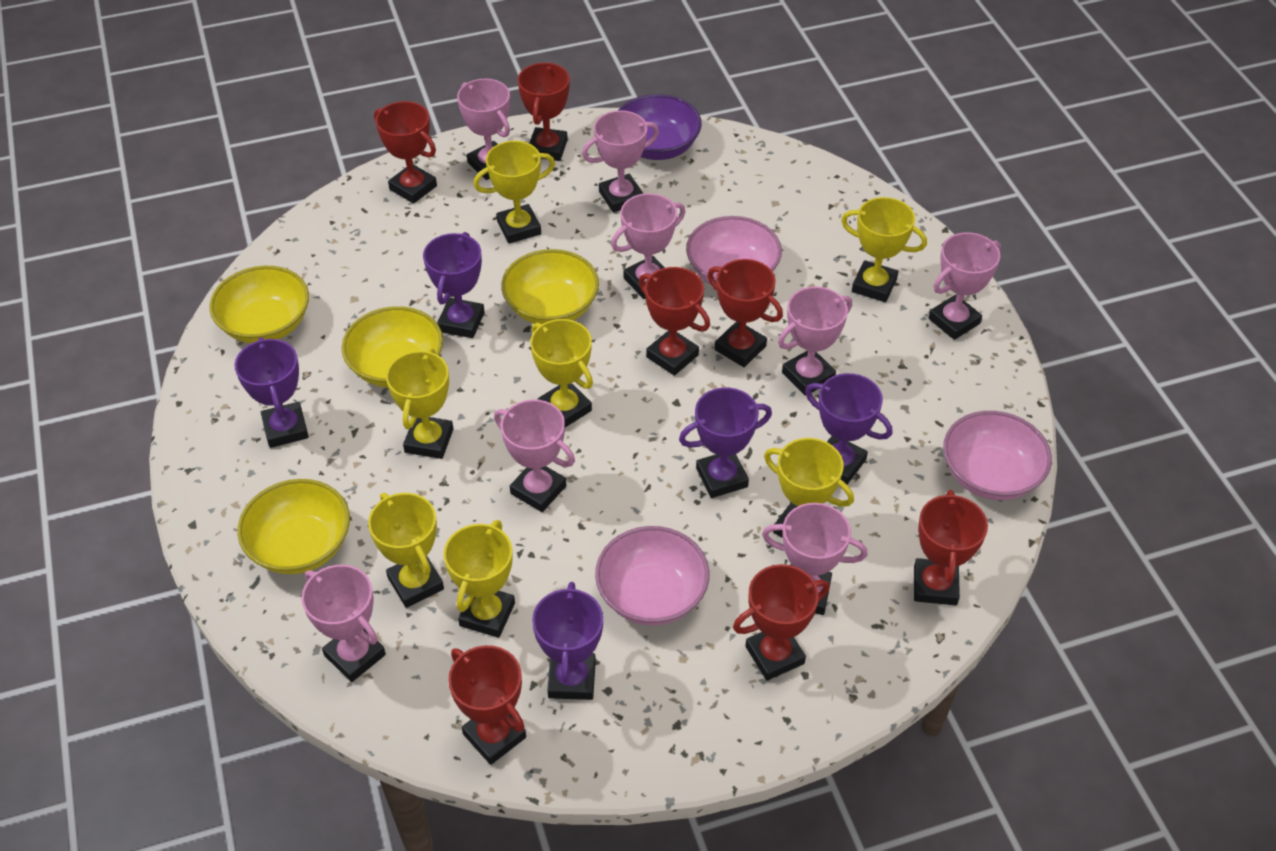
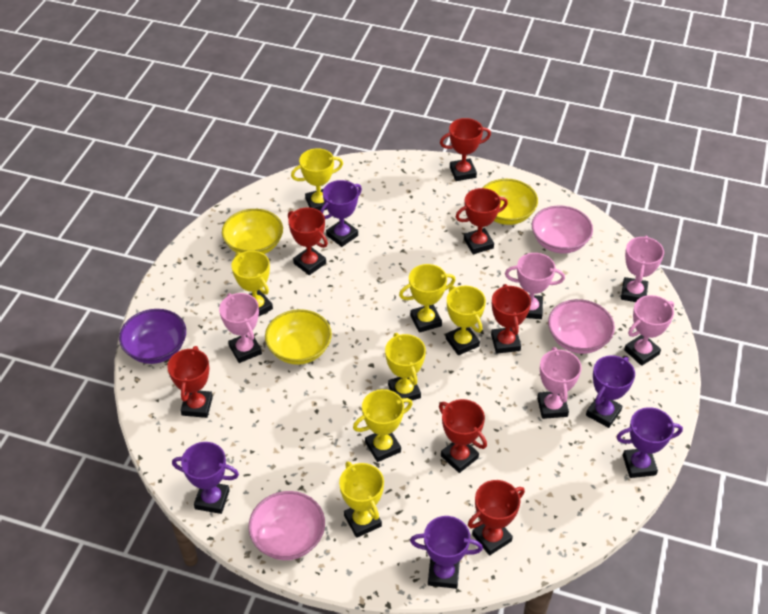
pink trophy: 8 -> 5
yellow bowl: 4 -> 3

